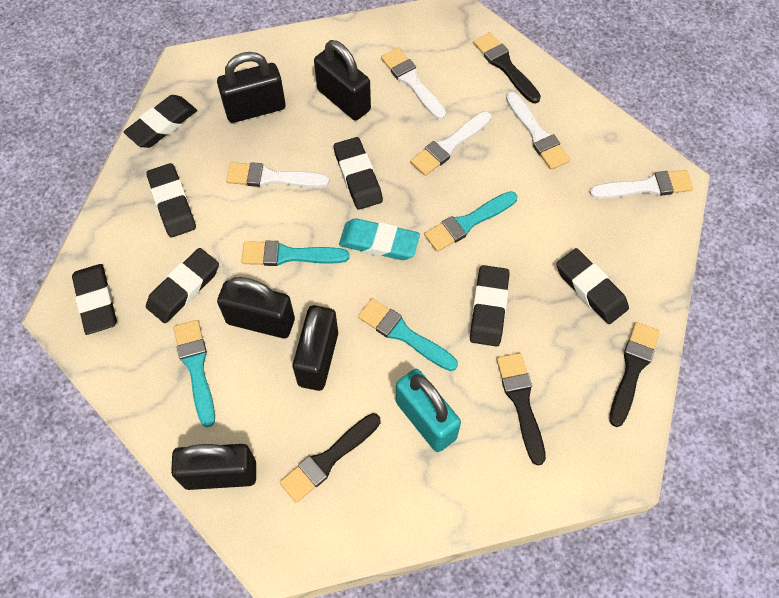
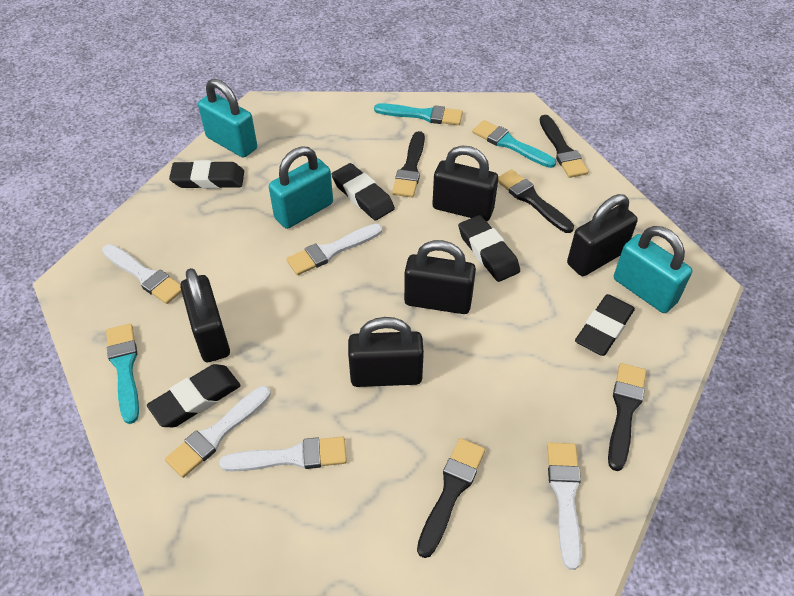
black brush: 4 -> 5
black eraser: 7 -> 5
turquoise brush: 4 -> 3
turquoise eraser: 1 -> 0
turquoise padlock: 1 -> 3

